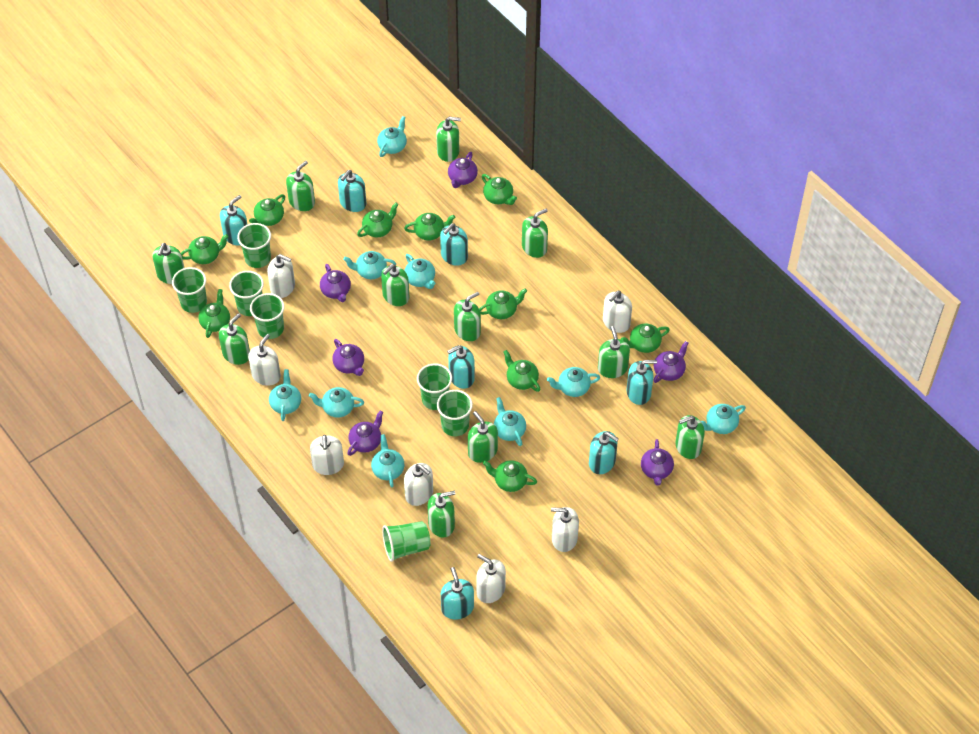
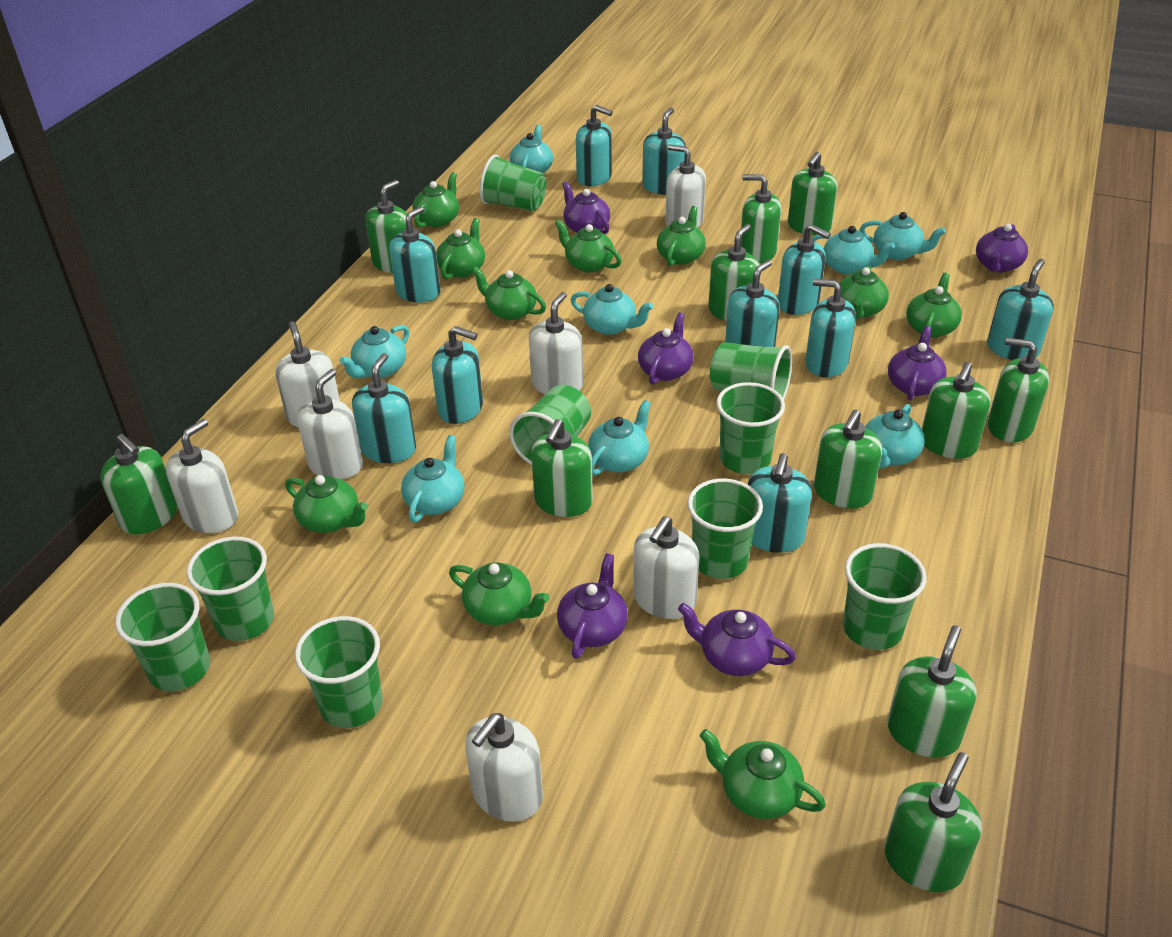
green cup: 7 -> 9
turquoise soap dispenser: 7 -> 10
turquoise teapot: 9 -> 8

